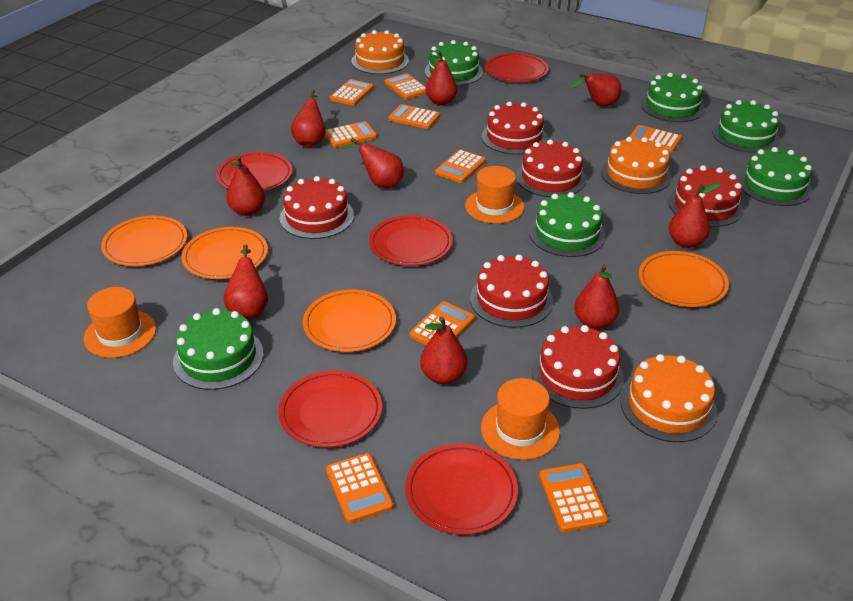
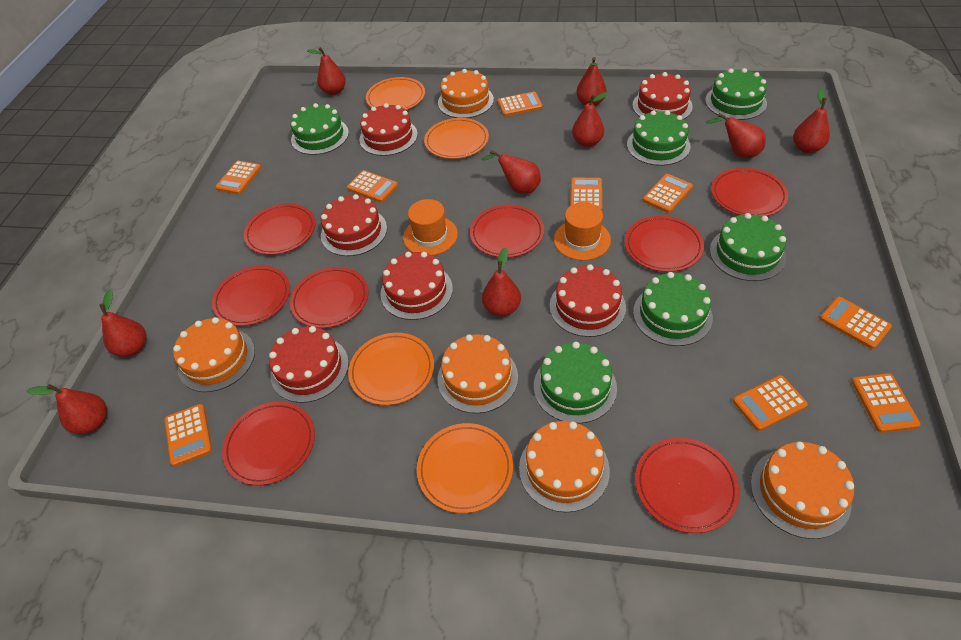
orange cake: 3 -> 5
orange hat: 3 -> 2
red plate: 5 -> 8

